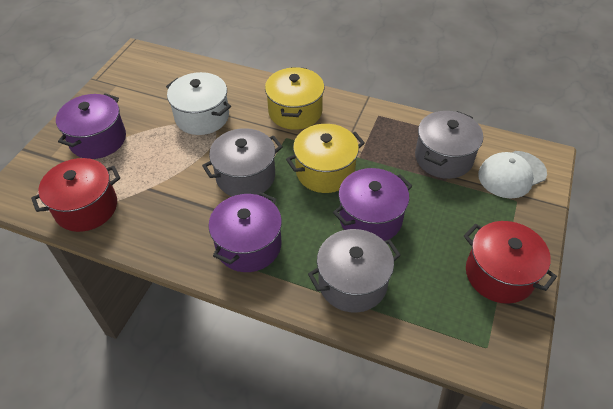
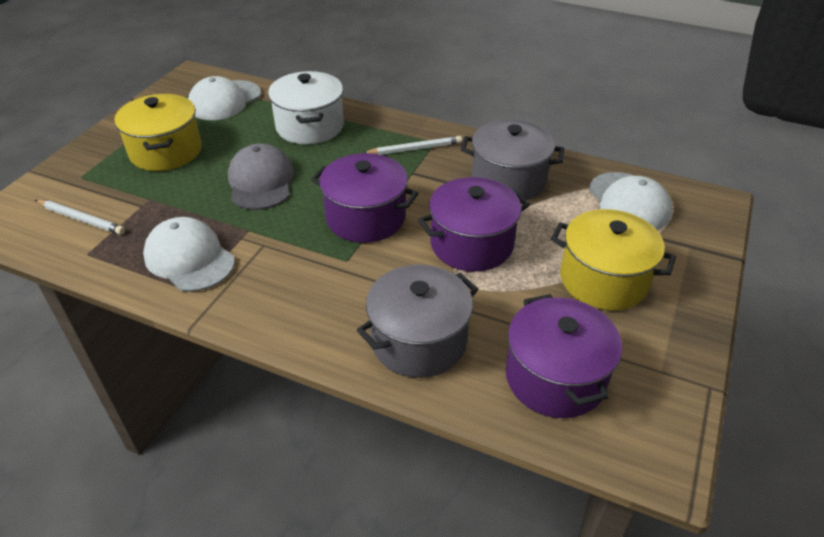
grey cap: 0 -> 1
grey pot: 3 -> 2
red pot: 2 -> 0
white cap: 1 -> 3
white pencil: 0 -> 2

